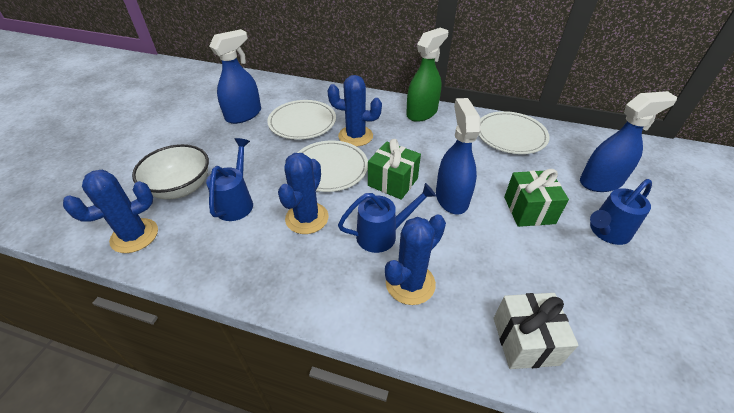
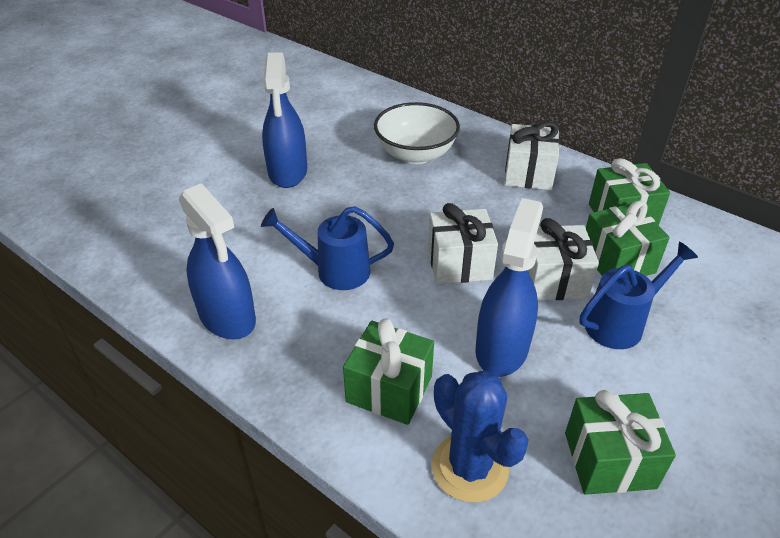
blue cactus: 4 -> 1
blue watering can: 3 -> 2
green gift: 2 -> 4
green spray bottle: 1 -> 0
white gift: 1 -> 3
white plate: 3 -> 0

